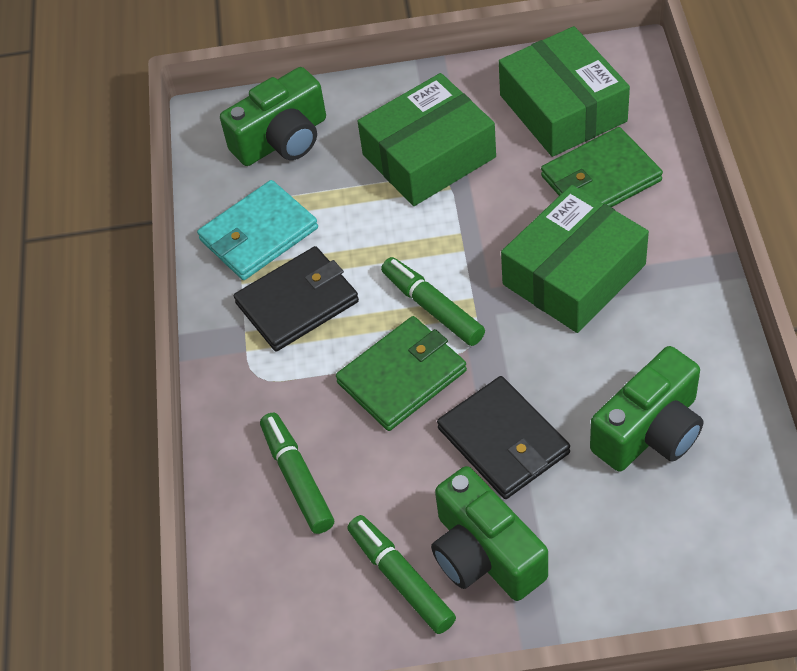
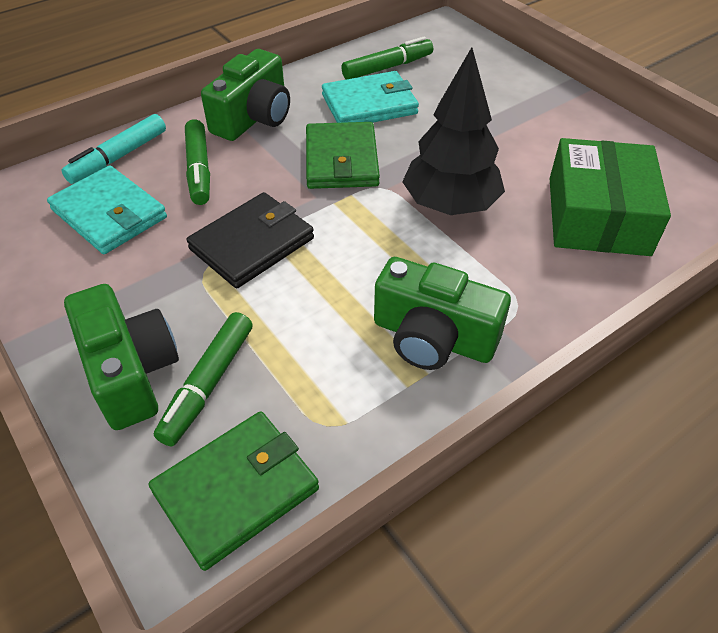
black tree: 0 -> 1
black wallet: 2 -> 1
green box: 3 -> 1
turquoise marker: 0 -> 1
turquoise wallet: 1 -> 2

